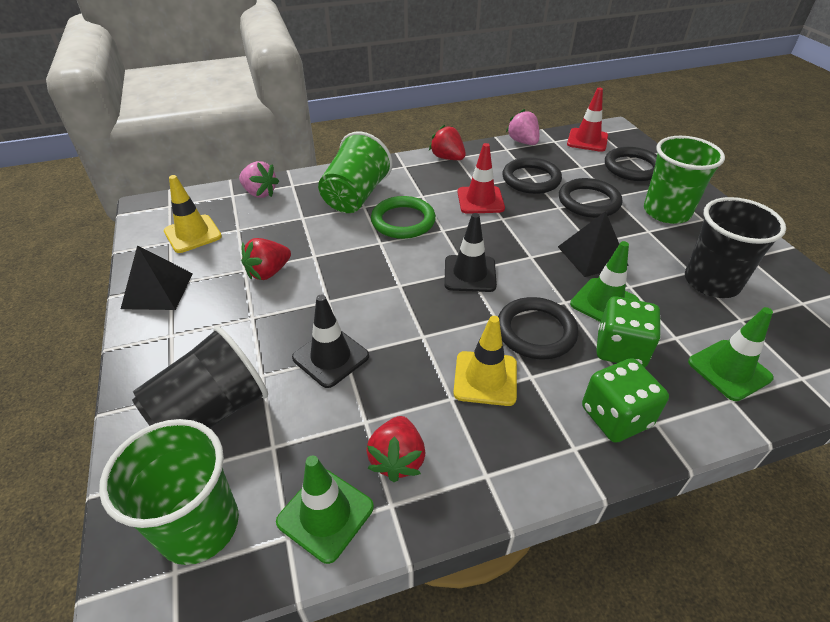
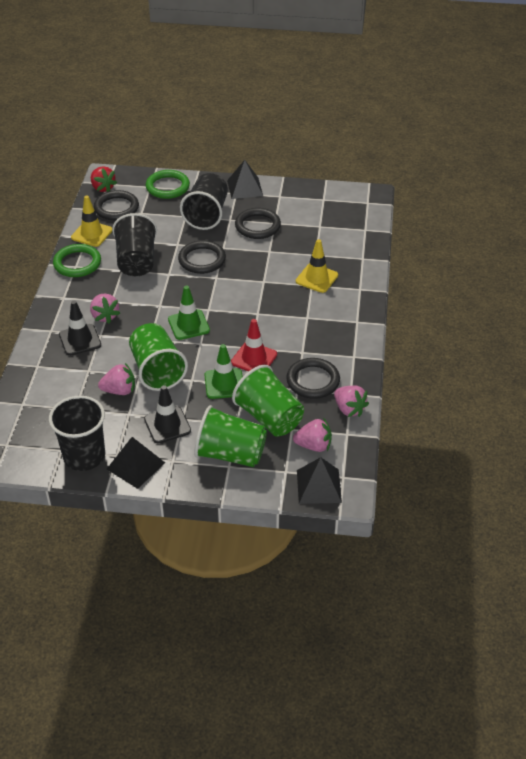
black cup: 2 -> 3
black pyramid: 2 -> 3
green dice: 2 -> 0
green ring: 1 -> 2
green traffic cone: 3 -> 2
pink strawberry: 2 -> 4
red strawberry: 3 -> 1
red traffic cone: 2 -> 1

